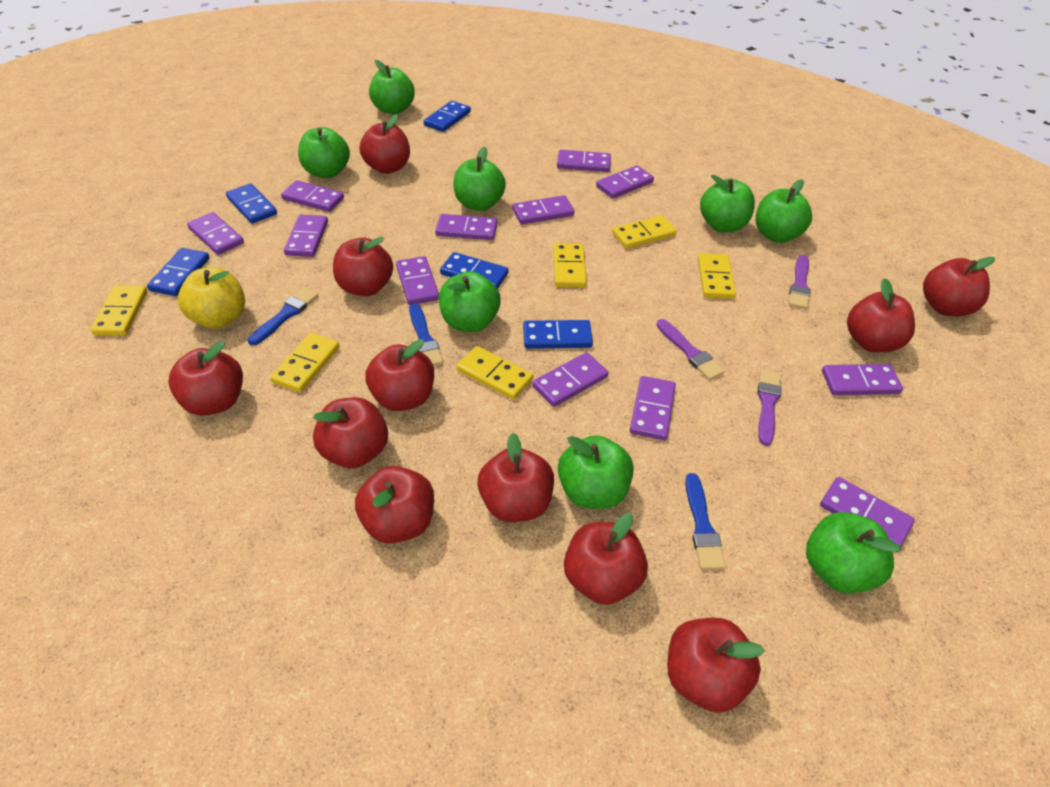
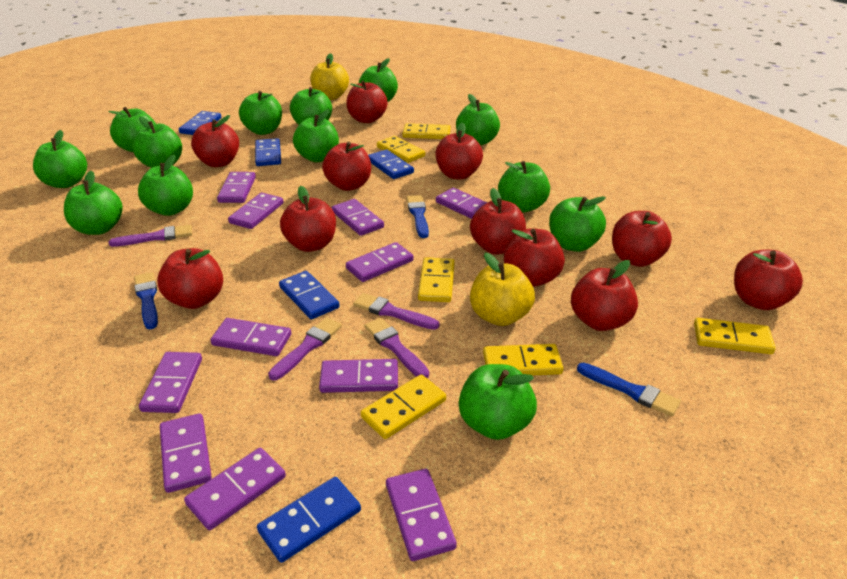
green apple: 8 -> 13
purple brush: 3 -> 4
purple domino: 12 -> 11
yellow apple: 1 -> 2

